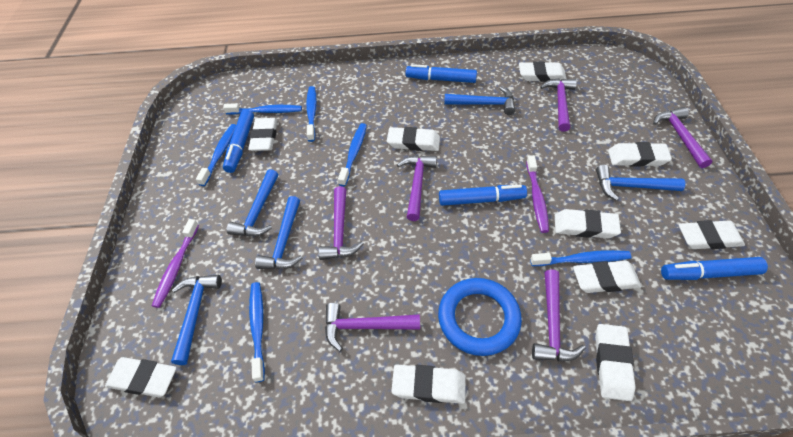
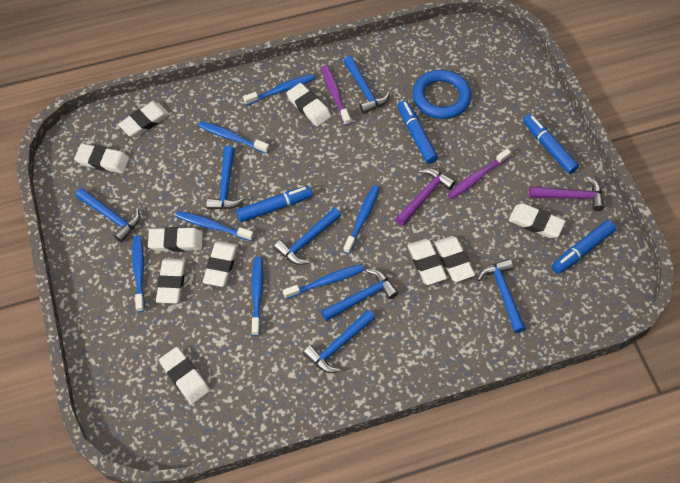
blue hammer: 5 -> 7
blue toothbrush: 6 -> 7
purple hammer: 6 -> 2

